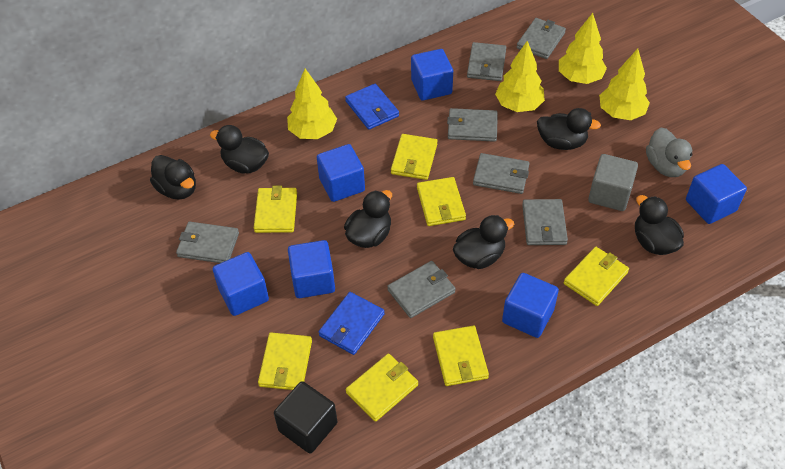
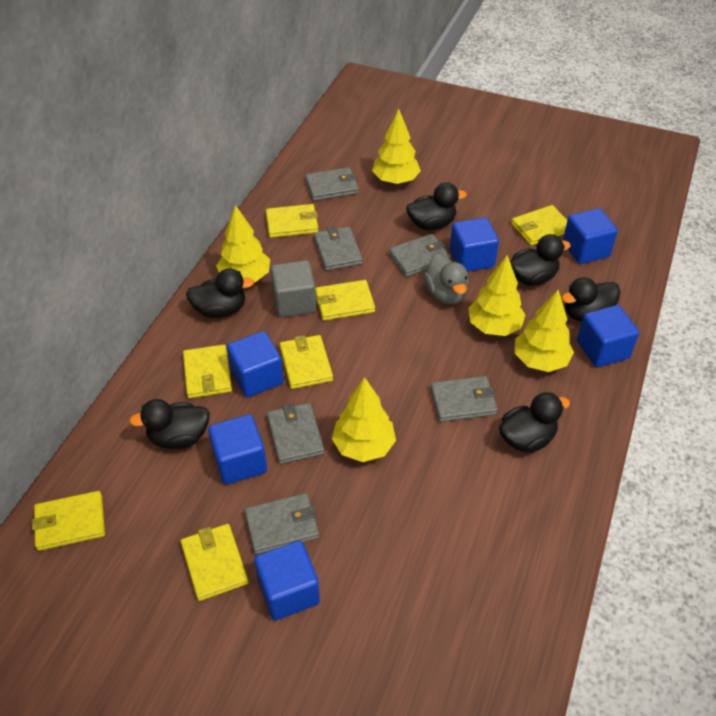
black cube: 1 -> 0
blue wallet: 2 -> 0
grey wallet: 7 -> 6
yellow tree: 4 -> 5

